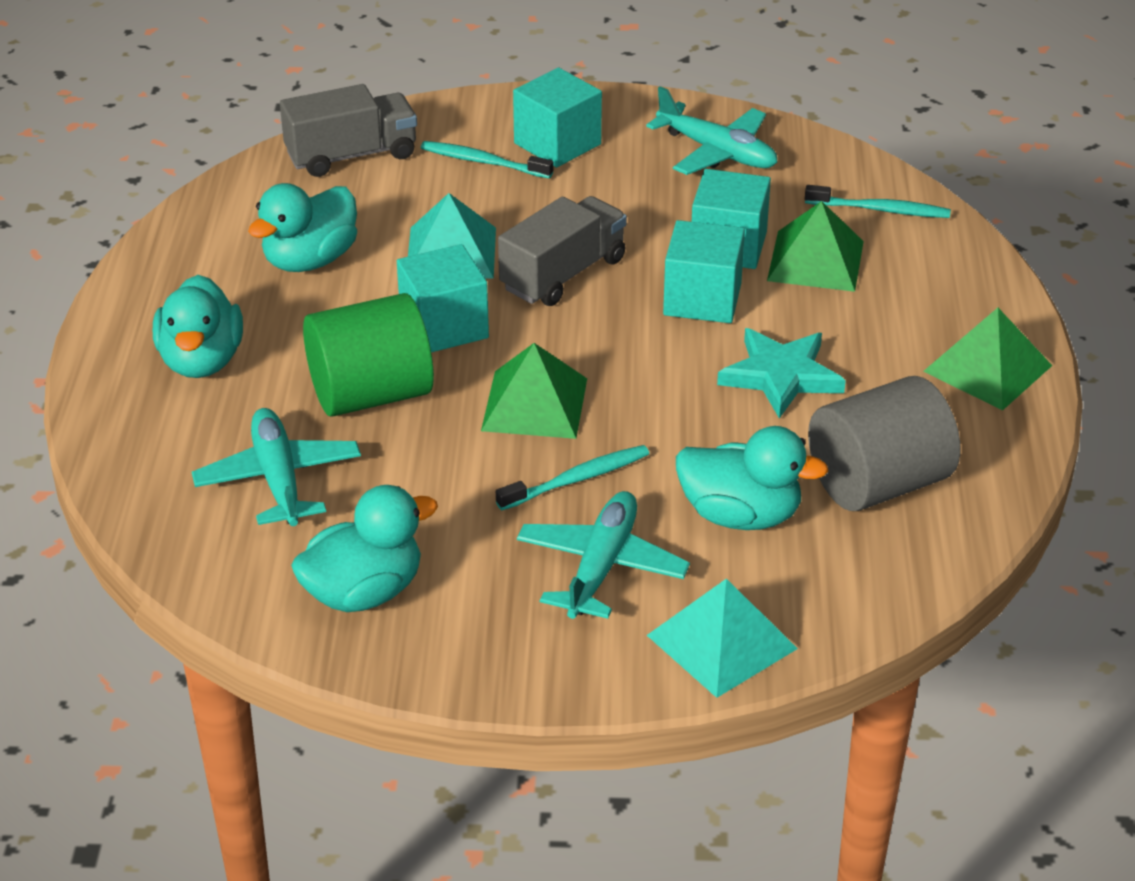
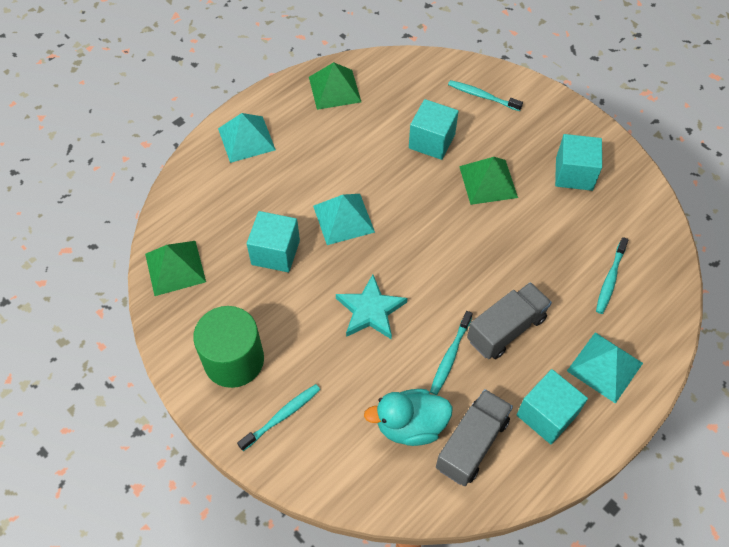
grey cylinder: 1 -> 0
turquoise duck: 4 -> 1
turquoise plane: 3 -> 0
turquoise pyramid: 2 -> 3
turquoise toothbrush: 3 -> 4

